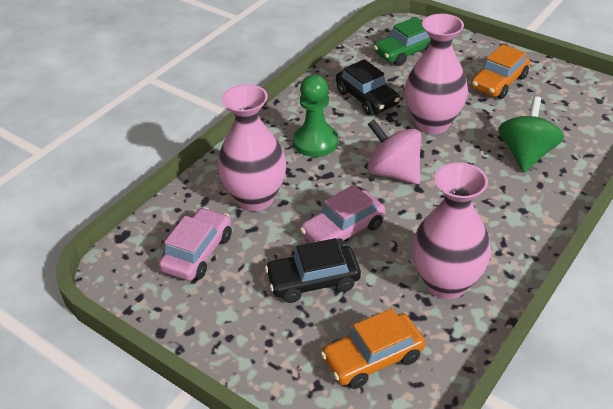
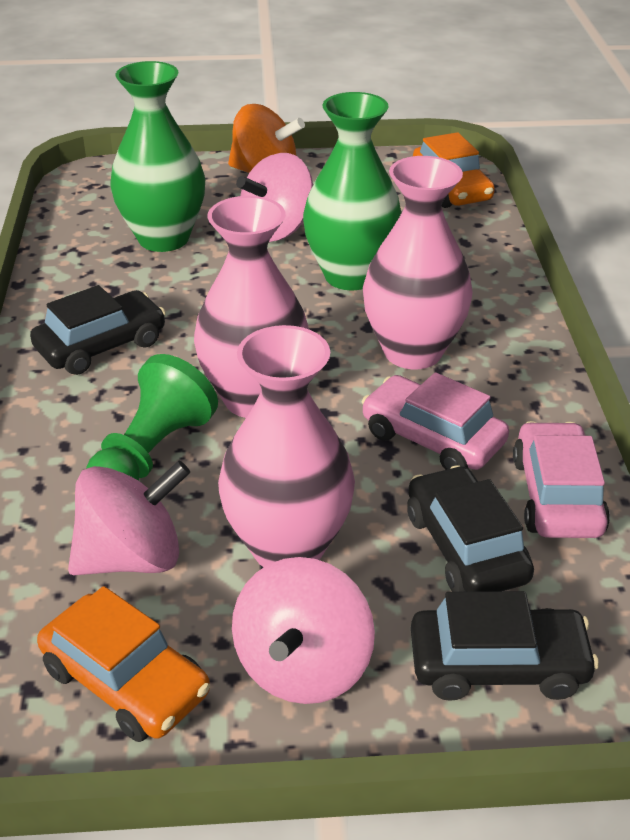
black car: 2 -> 3
green car: 1 -> 0
green spinning top: 1 -> 0
green vase: 0 -> 2
orange spinning top: 0 -> 1
pink spinning top: 1 -> 3

